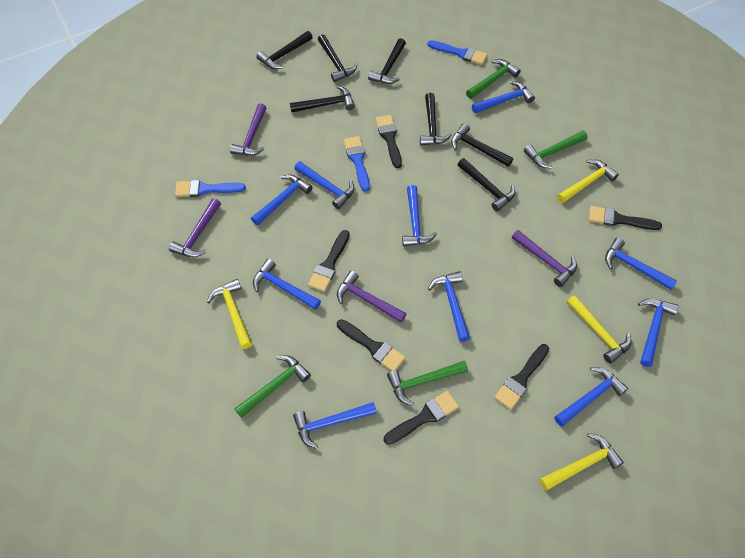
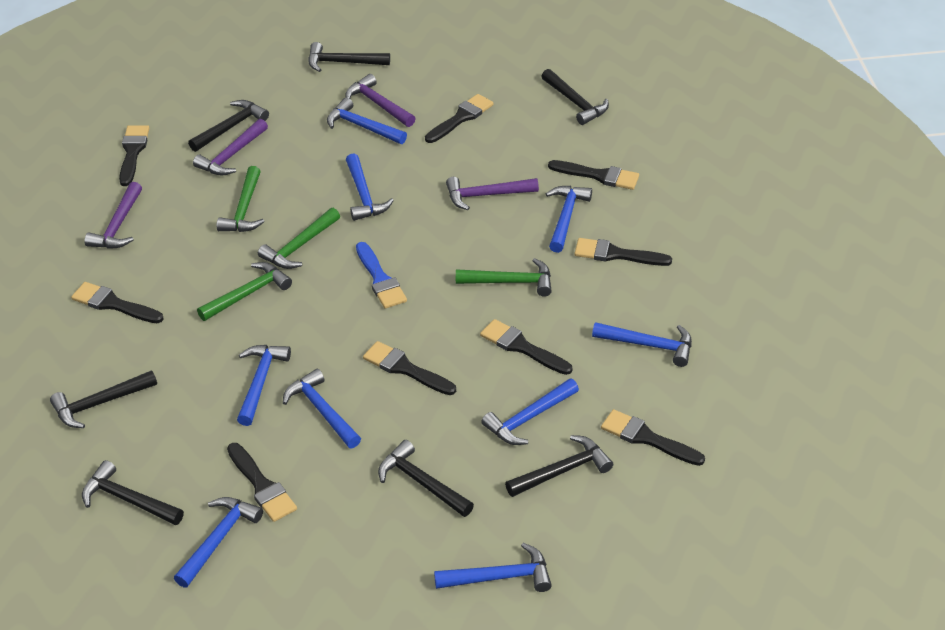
black brush: 6 -> 9
blue brush: 3 -> 1
blue hammer: 10 -> 9
yellow hammer: 4 -> 0

